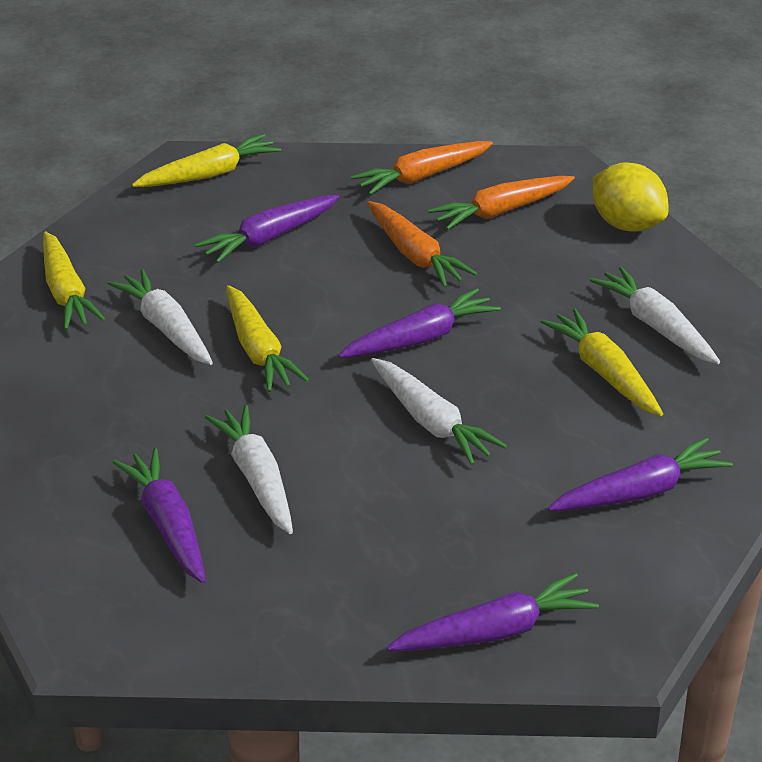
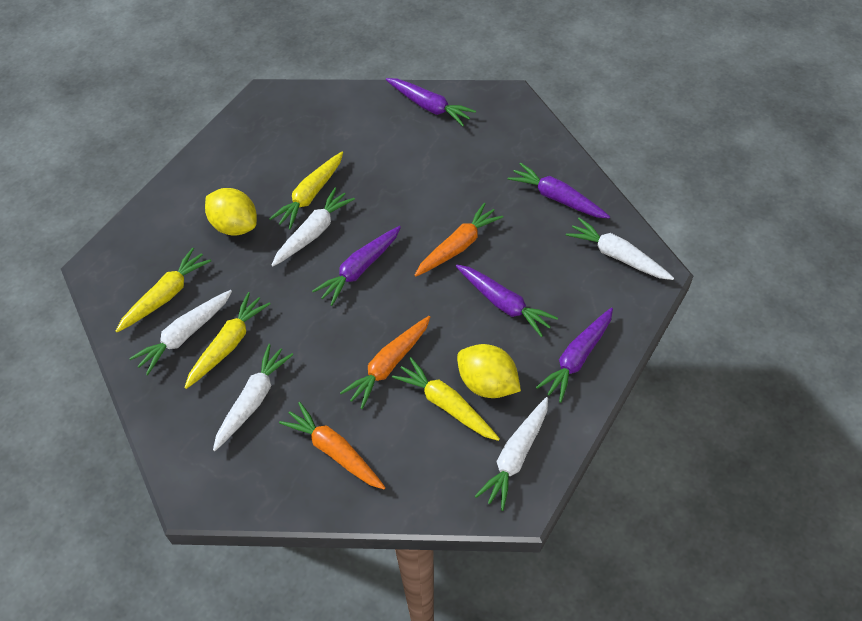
white carrot: 4 -> 5
yellow lemon: 1 -> 2

